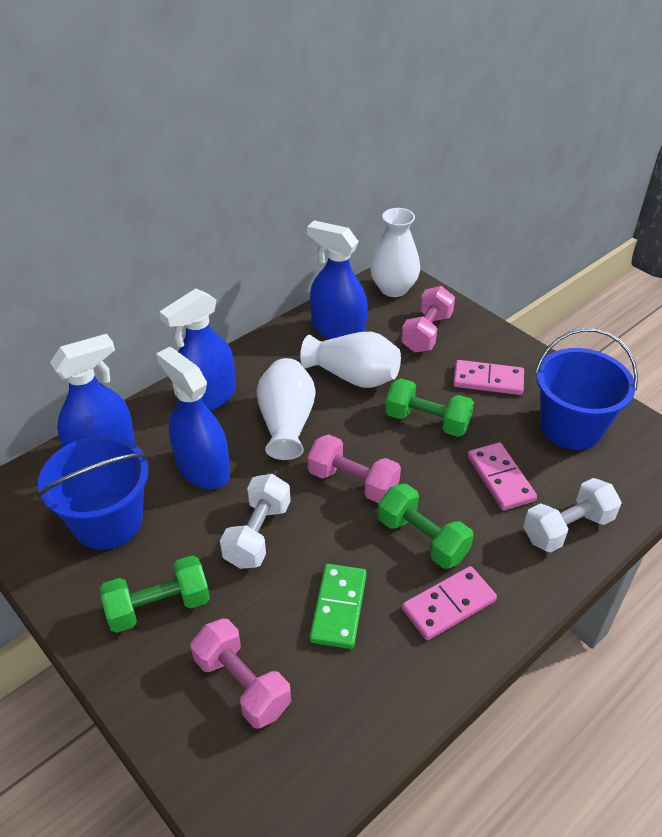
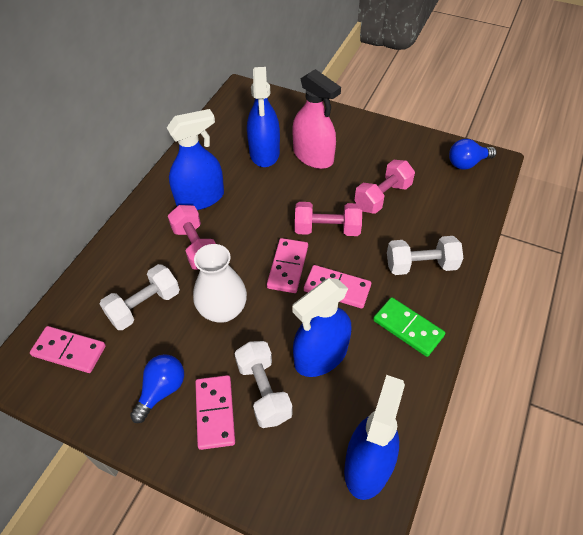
blue bucket: 2 -> 0
blue light bulb: 0 -> 2
green dumbbell: 3 -> 0
pink domino: 3 -> 4
pink spray bottle: 0 -> 1
white dumbbell: 2 -> 3
white vase: 3 -> 1

